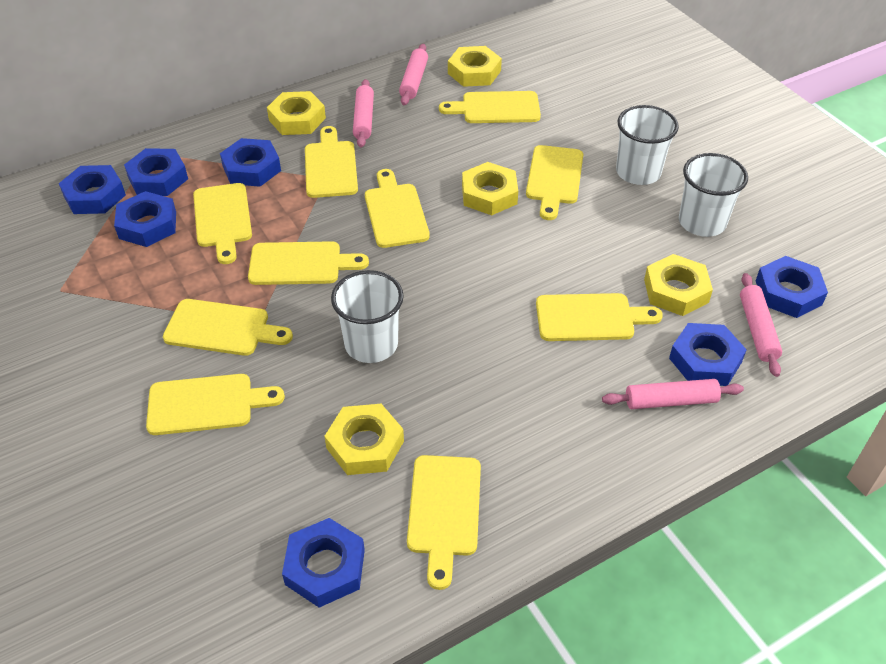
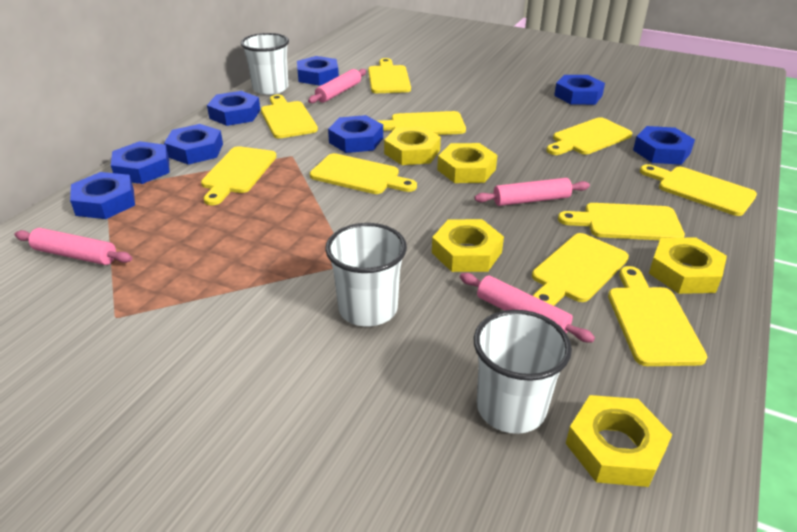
blue nut: 7 -> 8

